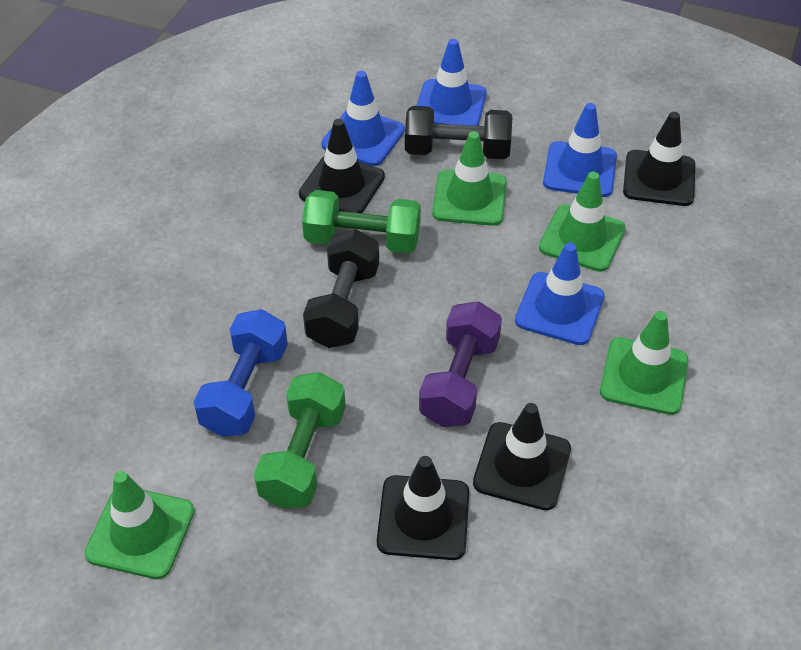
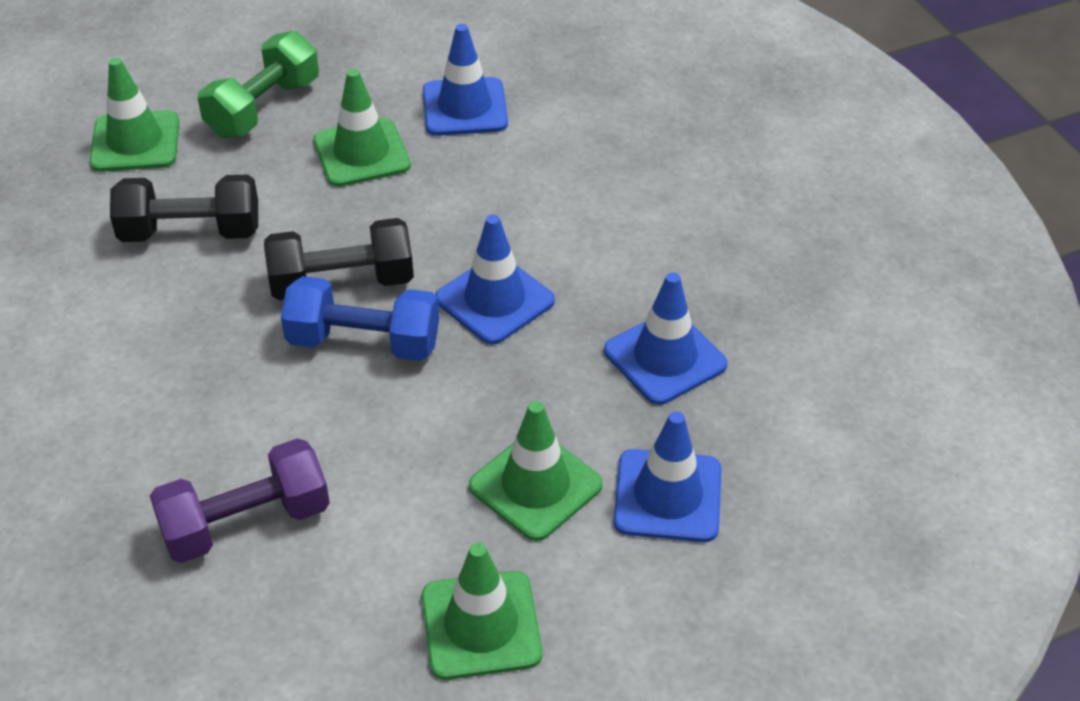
black traffic cone: 4 -> 0
green dumbbell: 2 -> 1

